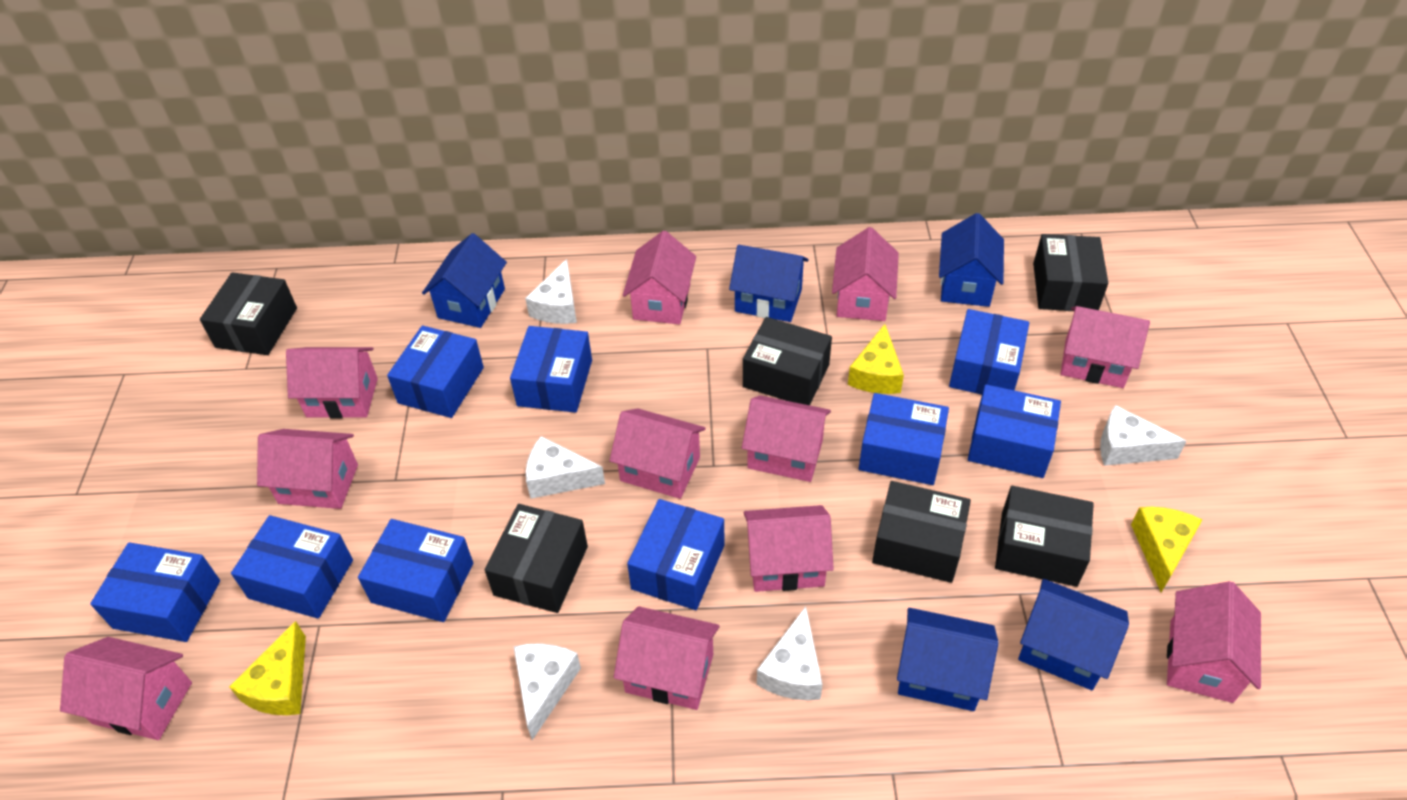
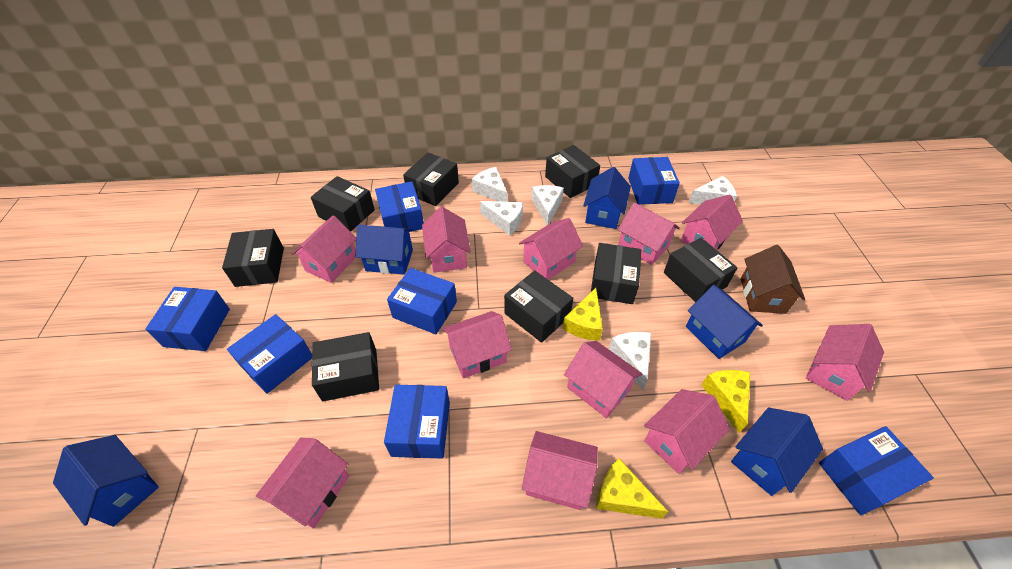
black box: 6 -> 8
blue box: 9 -> 7
brown house: 0 -> 1

